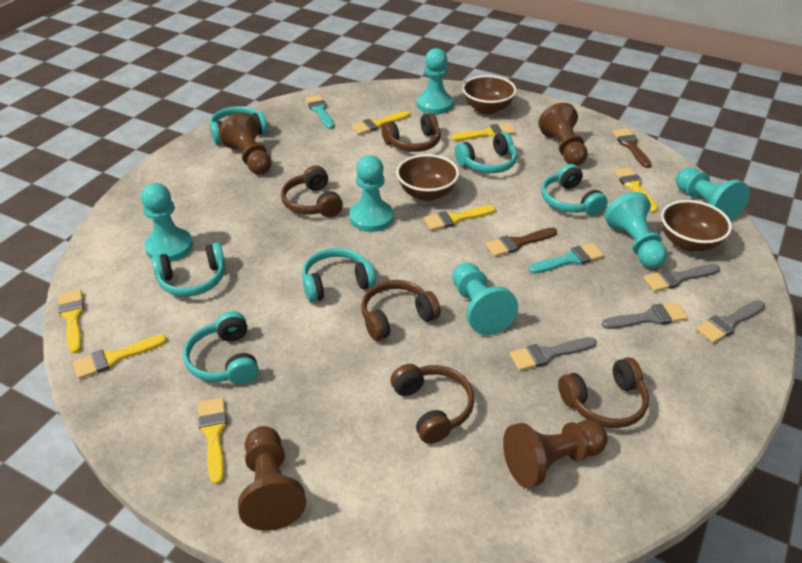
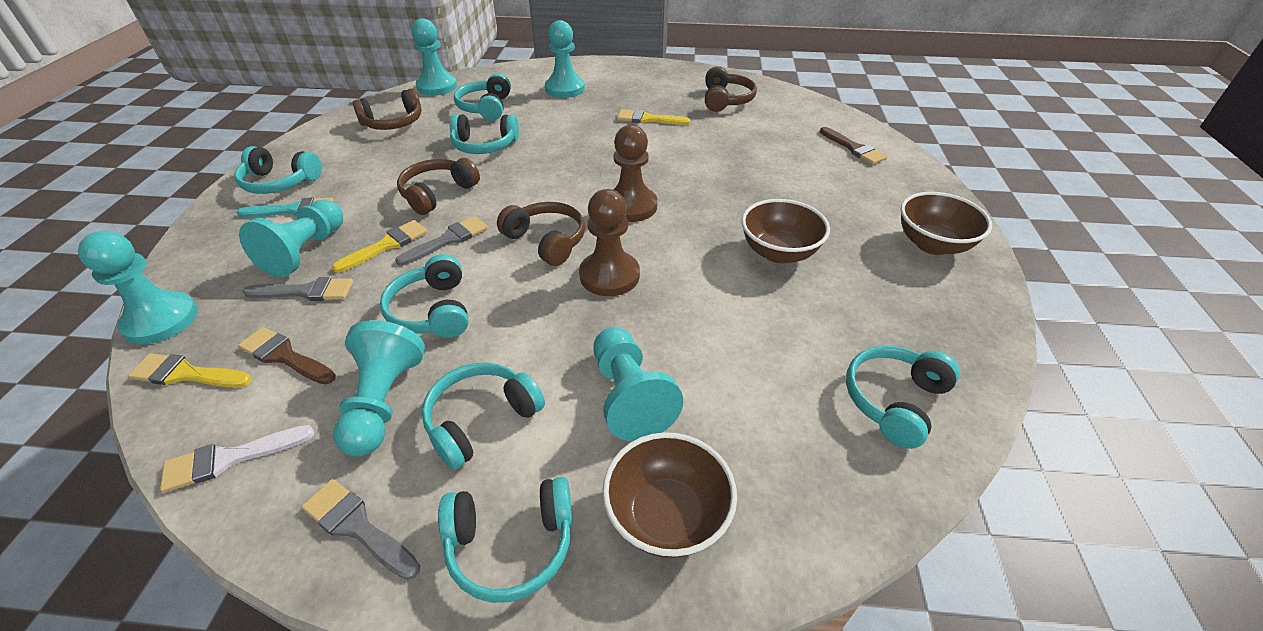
brown headphones: 5 -> 4
brown pawn: 4 -> 2
grey brush: 4 -> 3
turquoise brush: 2 -> 1
turquoise headphones: 6 -> 7
white brush: 0 -> 1
yellow brush: 7 -> 3

